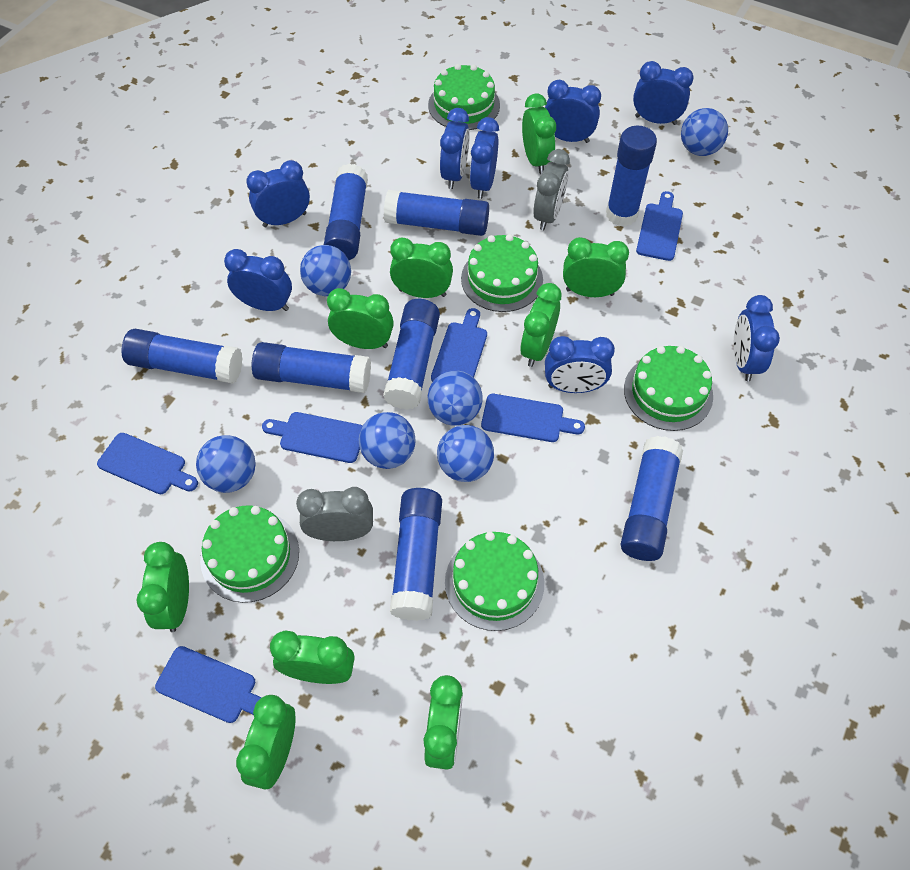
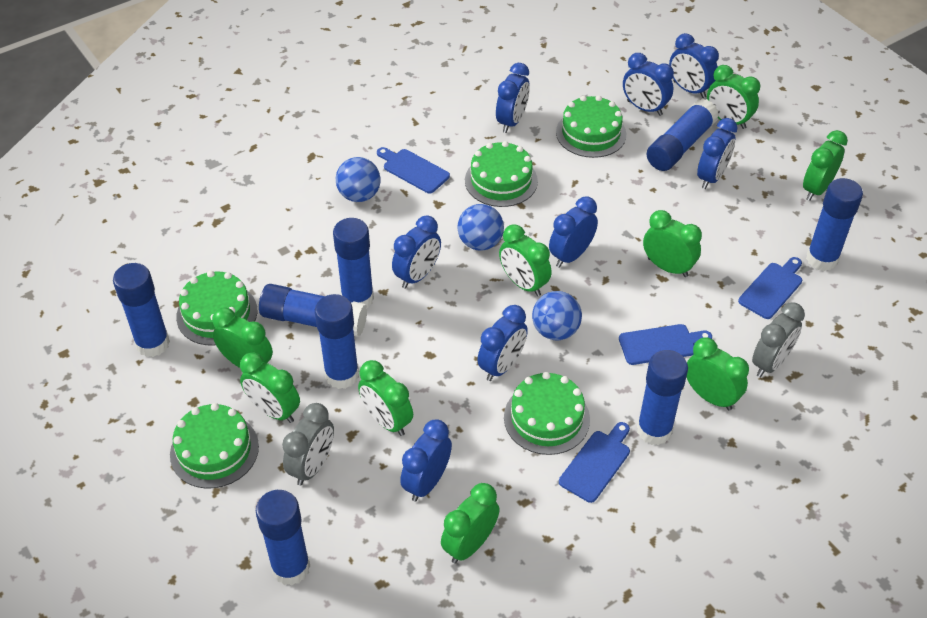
blue ball: 6 -> 3
blue cutting board: 6 -> 4

